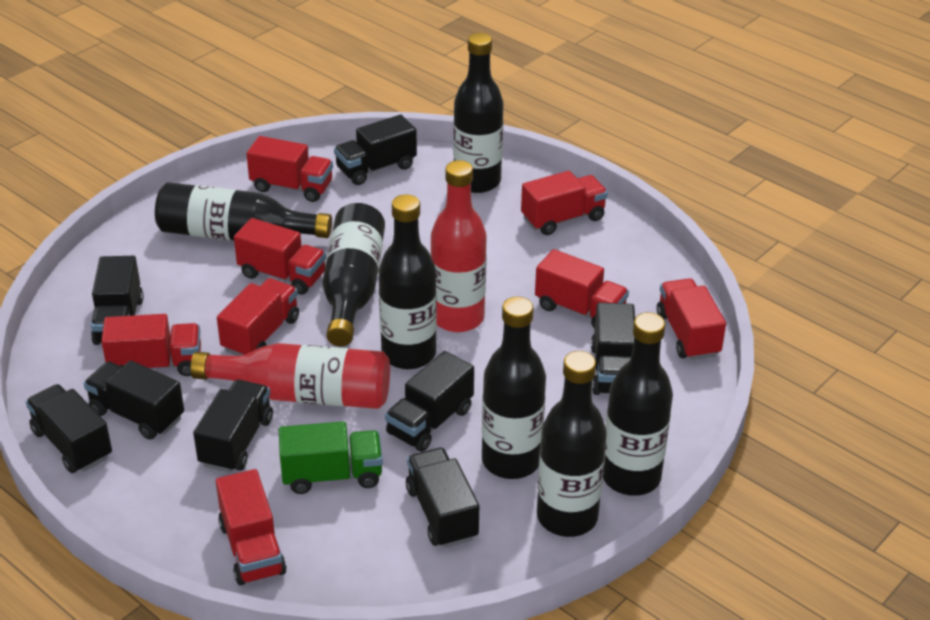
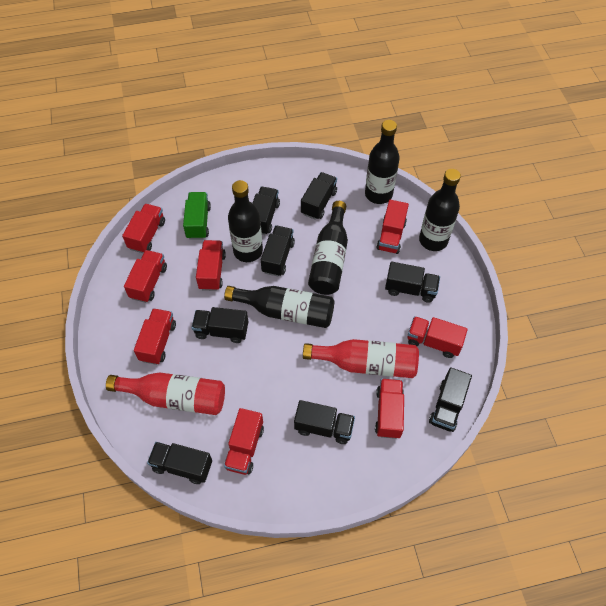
black bottle: 7 -> 5

